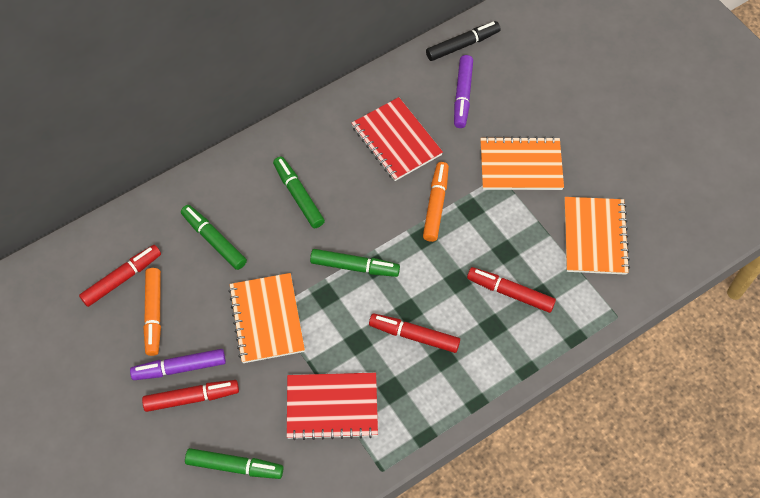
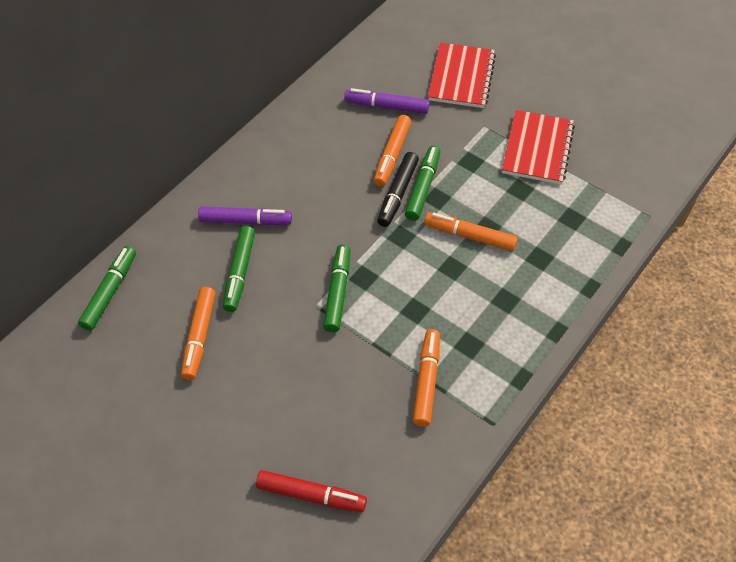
orange marker: 2 -> 4
orange notebook: 3 -> 0
red marker: 4 -> 1

